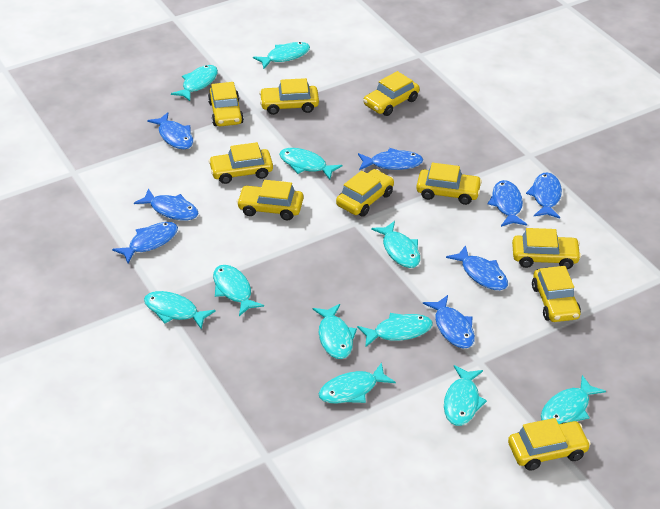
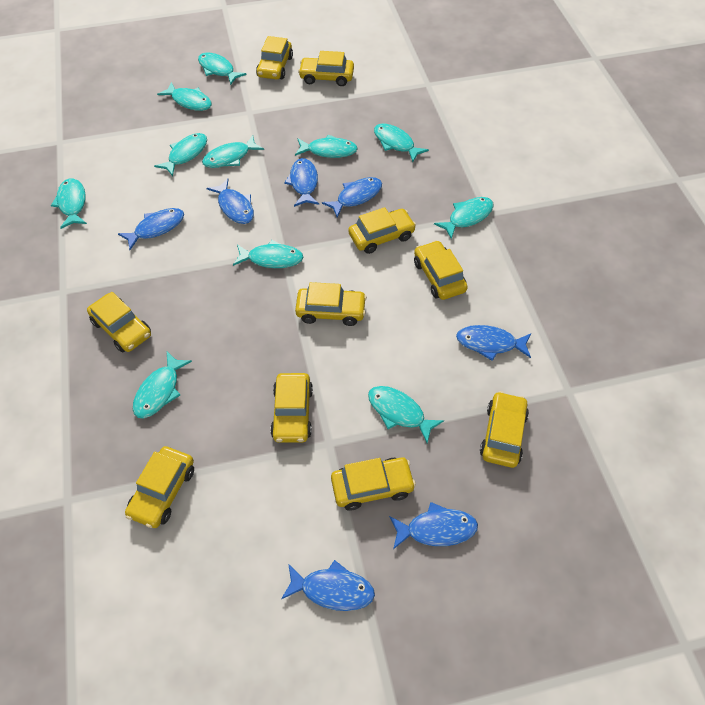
blue fish: 8 -> 7

